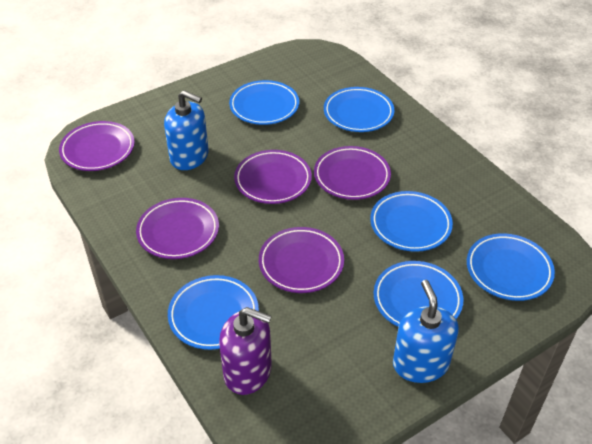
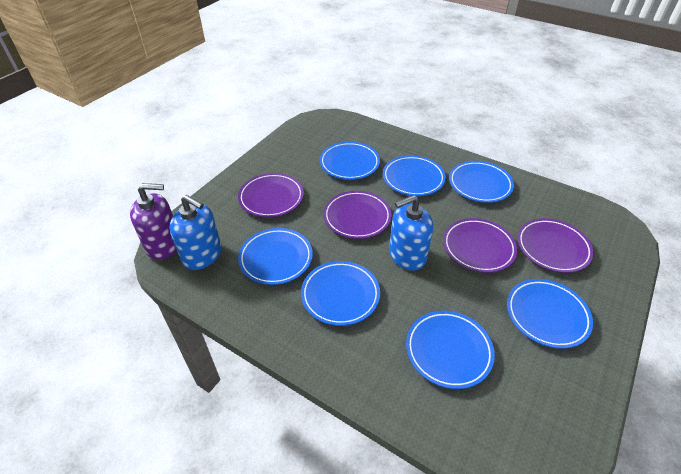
blue plate: 6 -> 7
purple plate: 5 -> 4

